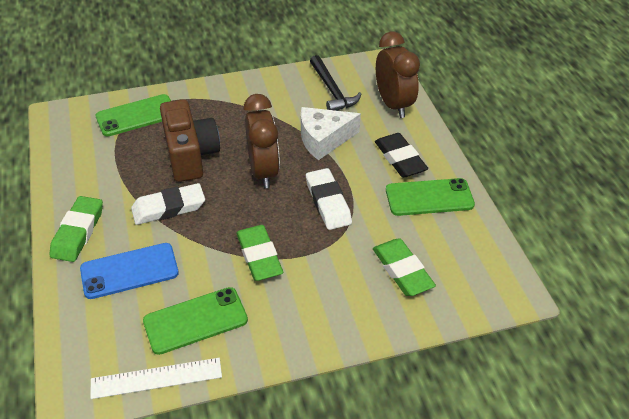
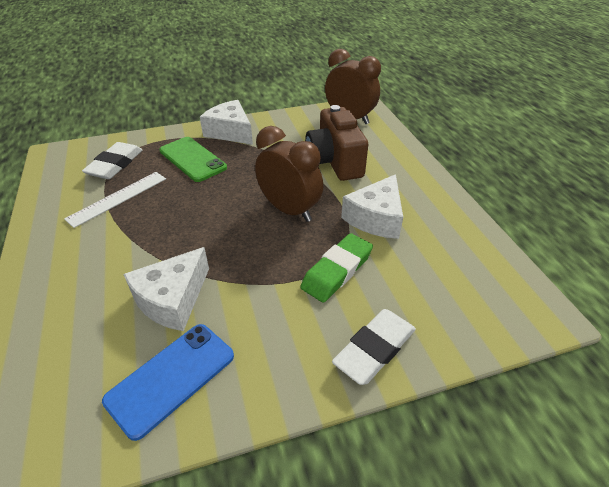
black eraser: 1 -> 0
black hammer: 1 -> 0
green eraser: 3 -> 1
green phone: 3 -> 1
white cheese: 1 -> 3

